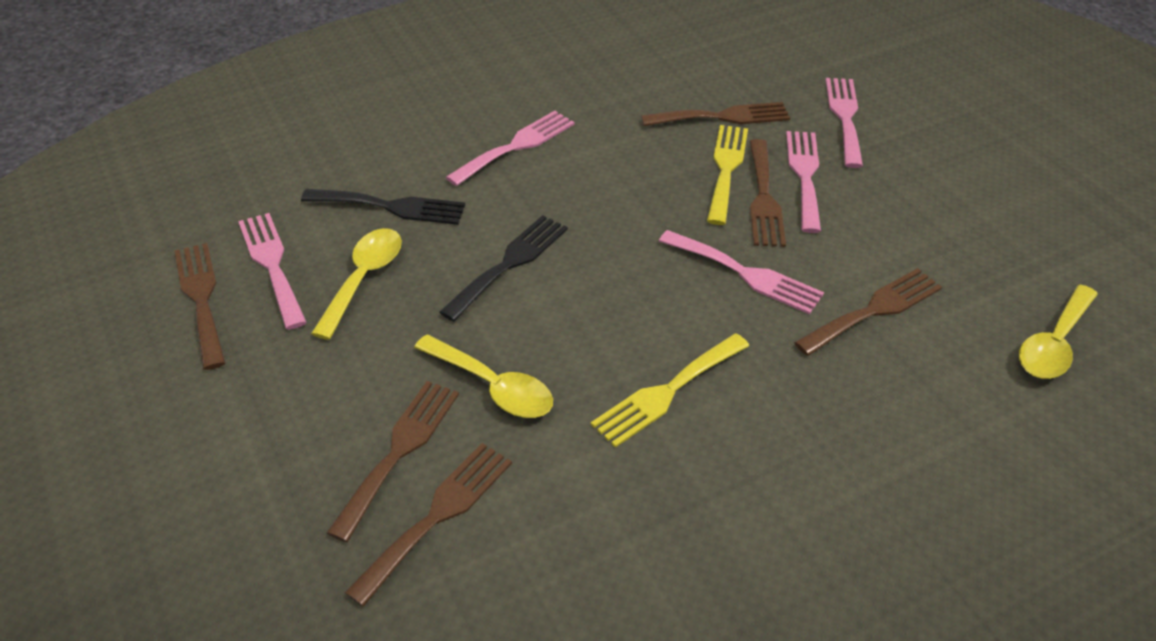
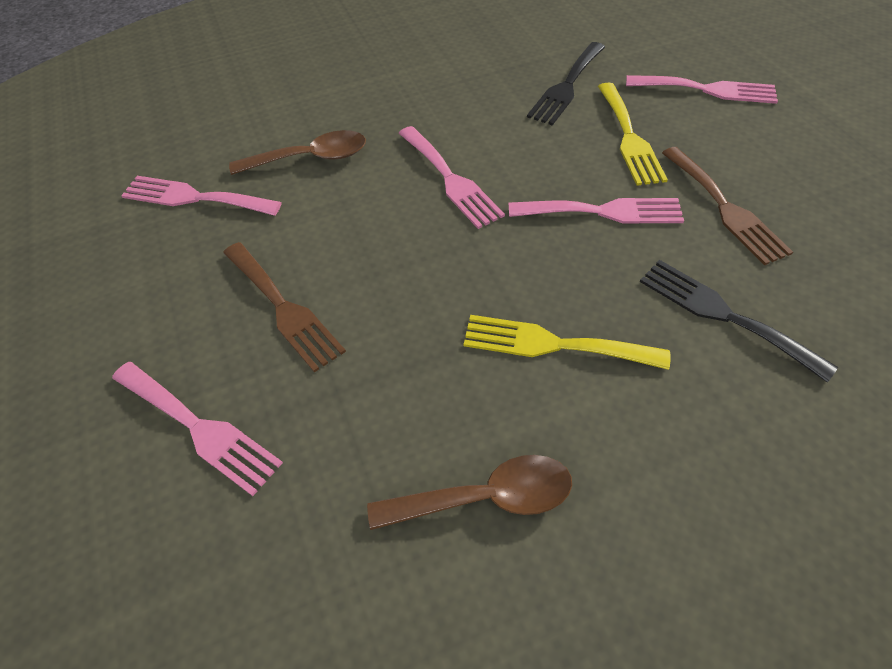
brown fork: 6 -> 2
brown spoon: 0 -> 2
yellow spoon: 3 -> 0

